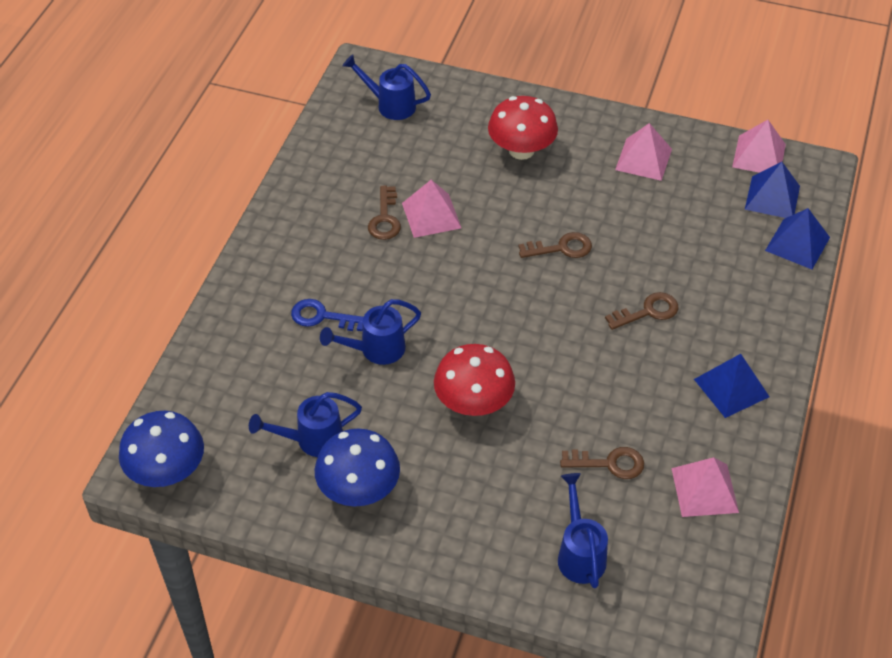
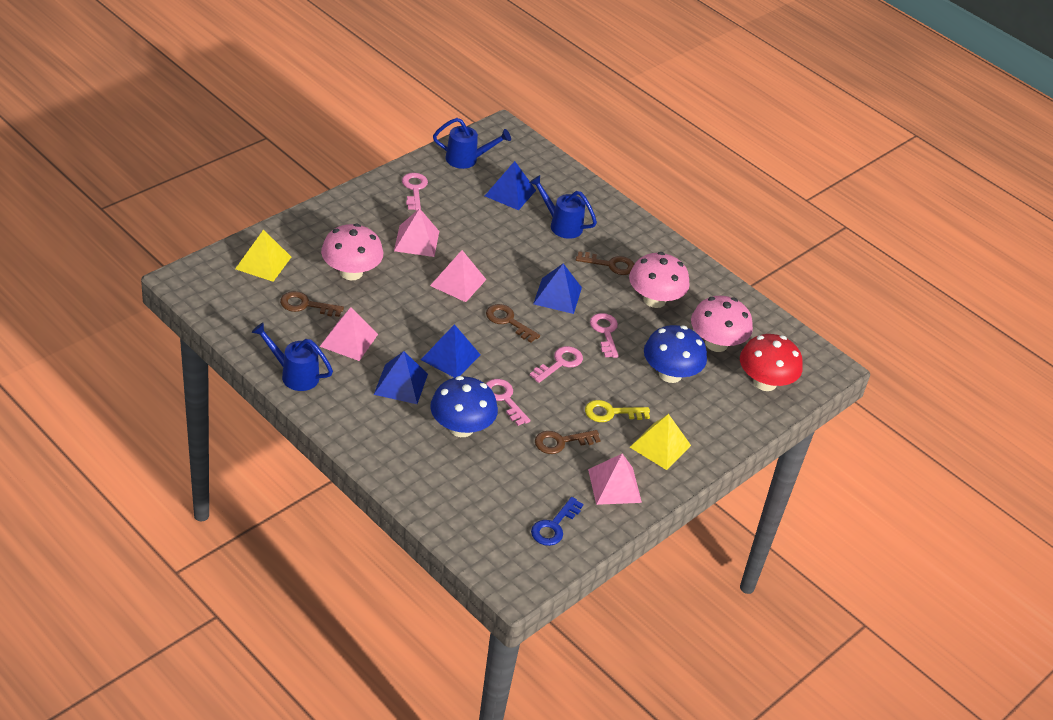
blue pyramid: 3 -> 4
blue watering can: 4 -> 3
pink key: 0 -> 4
pink mushroom: 0 -> 3
red mushroom: 2 -> 1
yellow key: 0 -> 1
yellow pyramid: 0 -> 2

